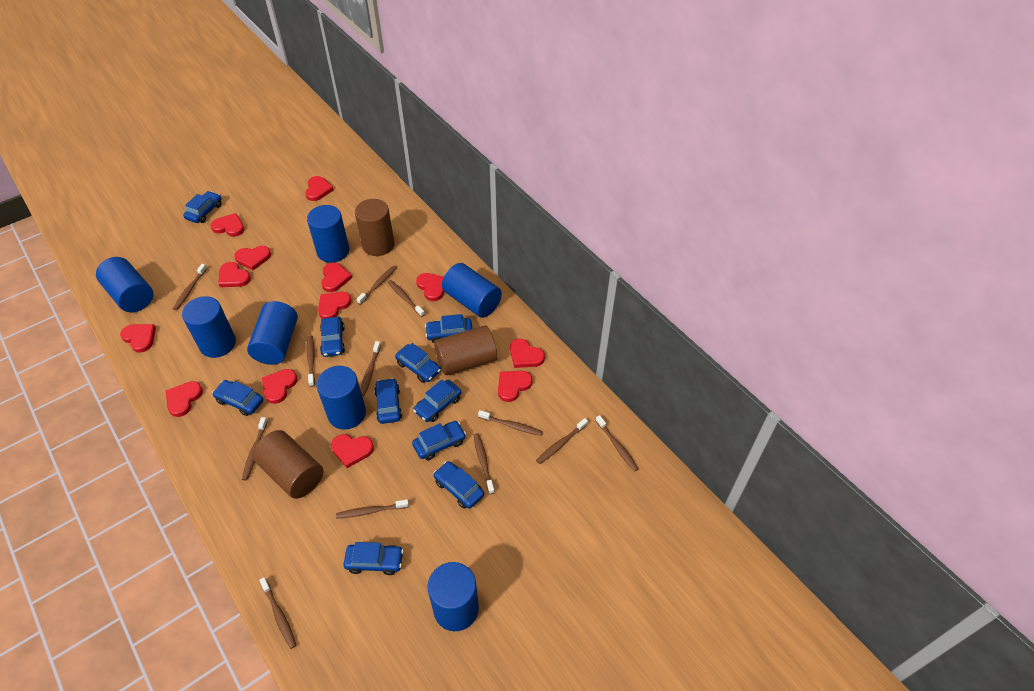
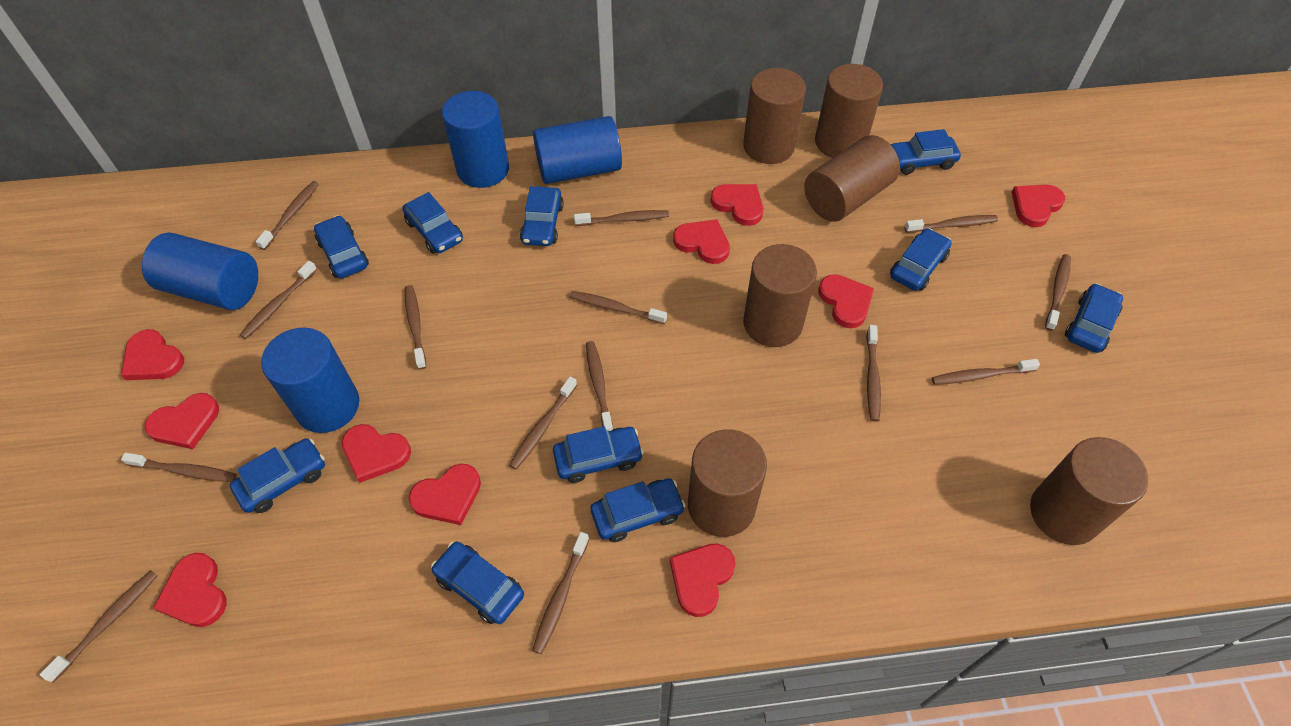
blue cylinder: 7 -> 4
brown cylinder: 3 -> 6
brown toothbrush: 12 -> 14
red heart: 13 -> 10

